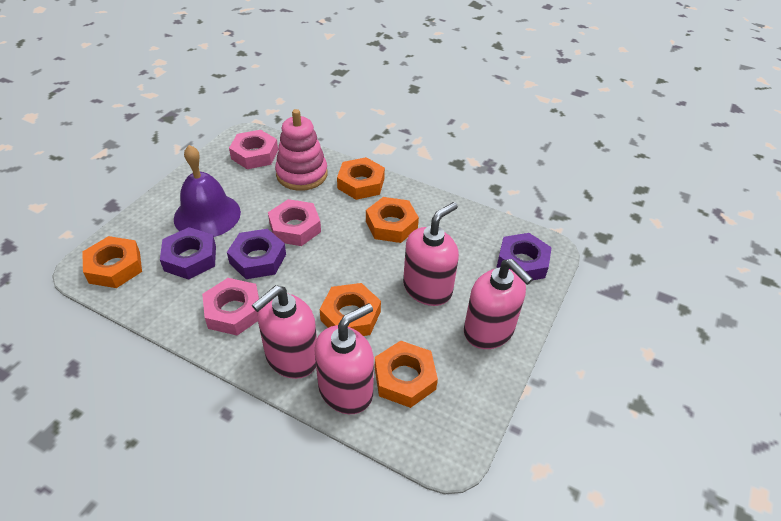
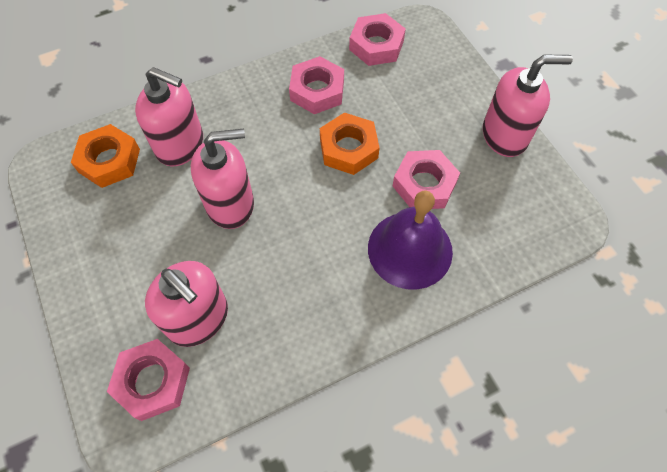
orange nut: 5 -> 2
pink nut: 3 -> 4
pink stacking toy: 1 -> 0
purple nut: 3 -> 0

